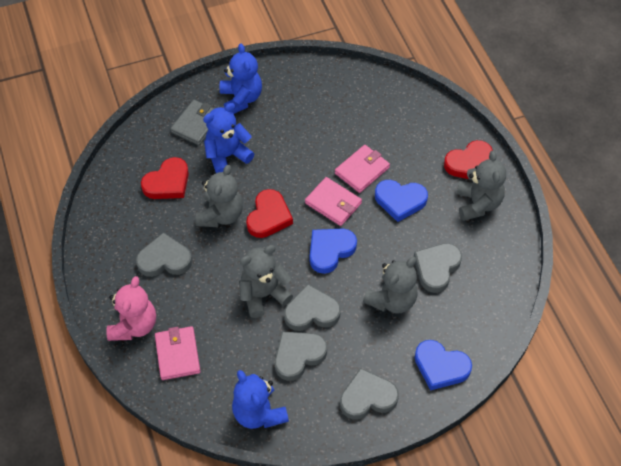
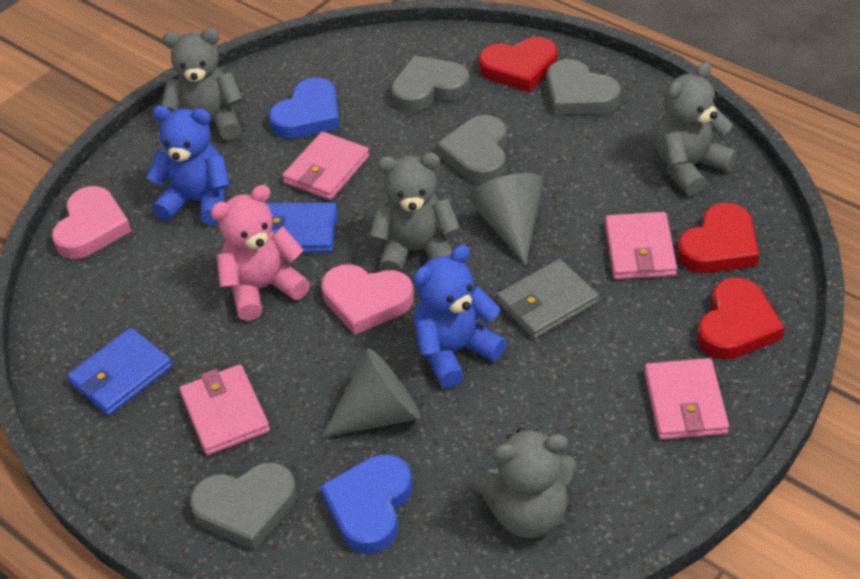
blue heart: 3 -> 2
blue teddy bear: 3 -> 2
blue wallet: 0 -> 2
grey cone: 0 -> 2
grey heart: 5 -> 4
pink heart: 0 -> 2
pink wallet: 3 -> 4

